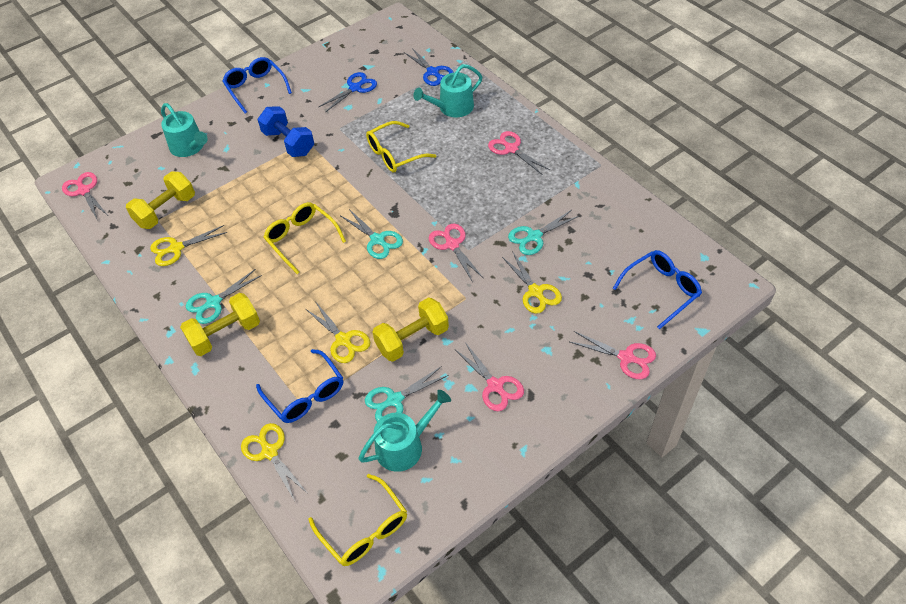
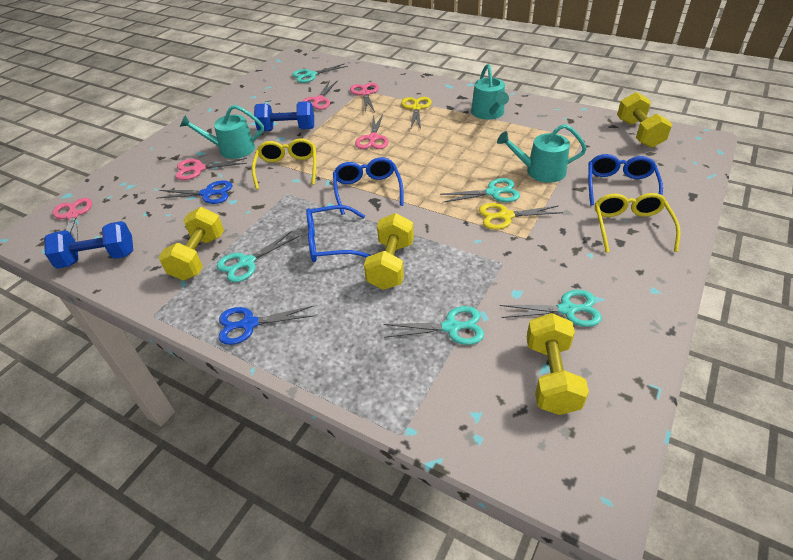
blue dumbbell: 1 -> 2
turquoise scissors: 4 -> 5
yellow dumbbell: 3 -> 4
yellow glasses: 3 -> 2
yellow scissors: 4 -> 2

